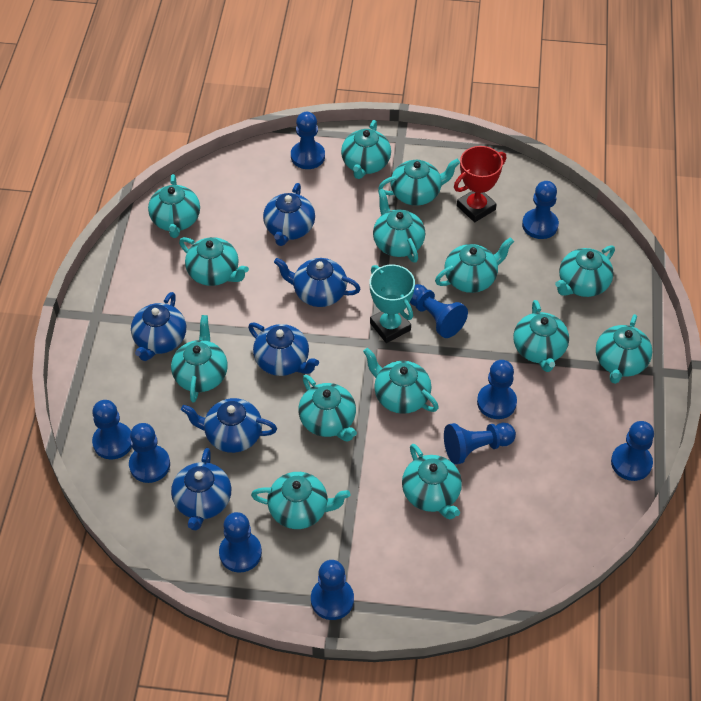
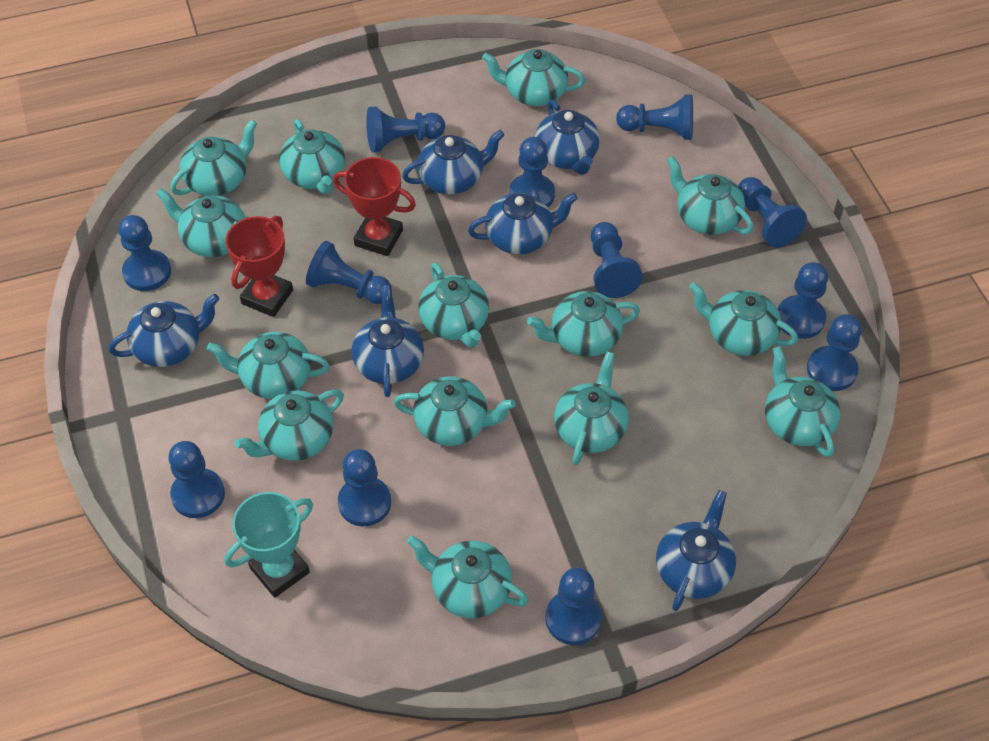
blue pawn: 10 -> 12
red trophy: 1 -> 2

